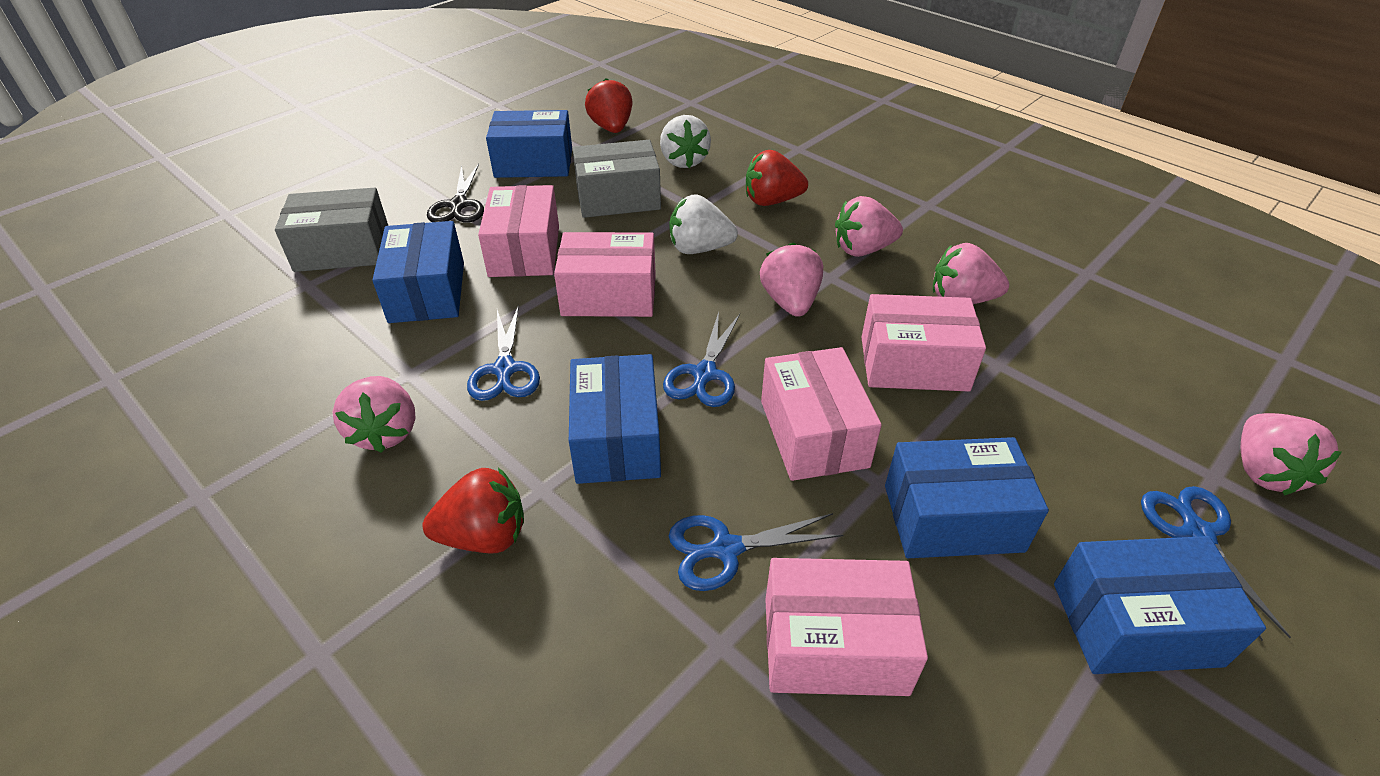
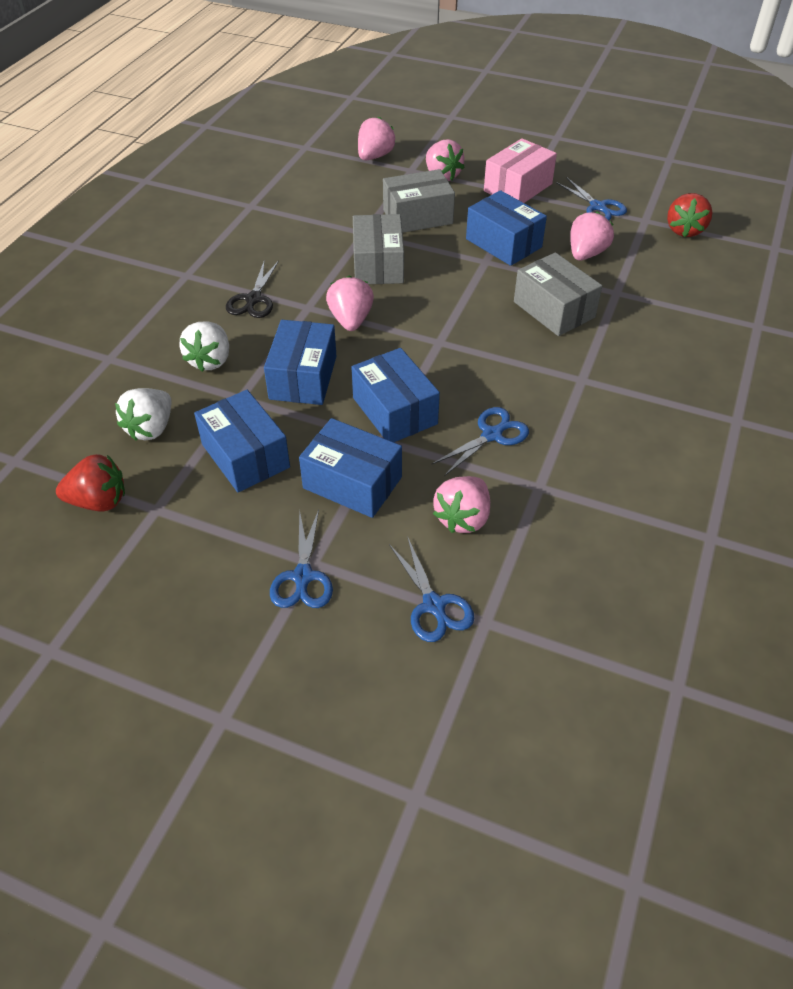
grey box: 2 -> 3
pink box: 5 -> 1
red strawberry: 3 -> 2

